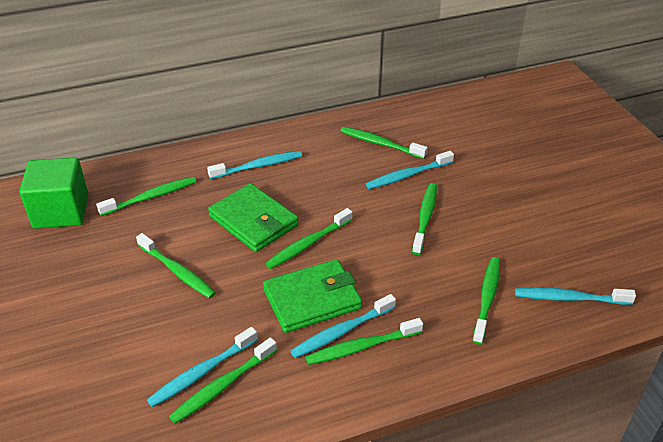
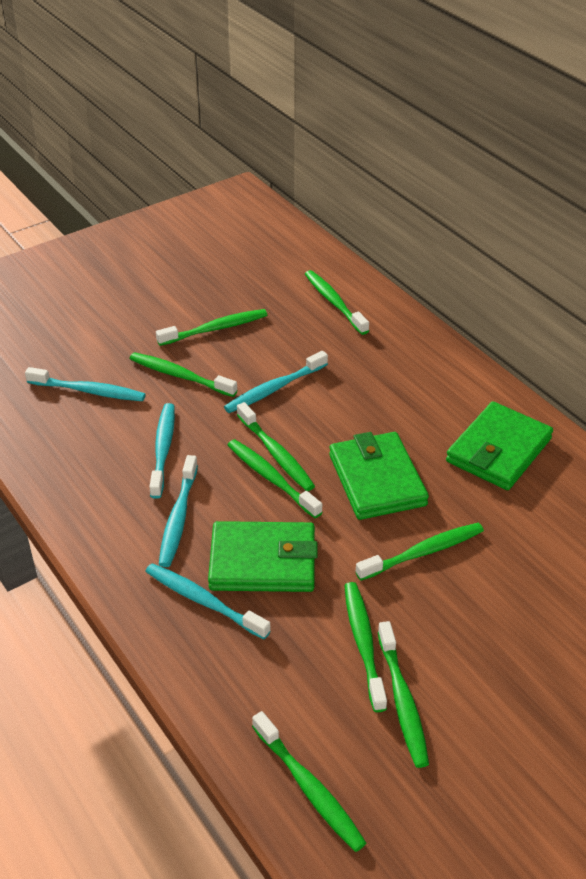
green cube: 1 -> 0
green toothbrush: 8 -> 9
green wallet: 2 -> 3

